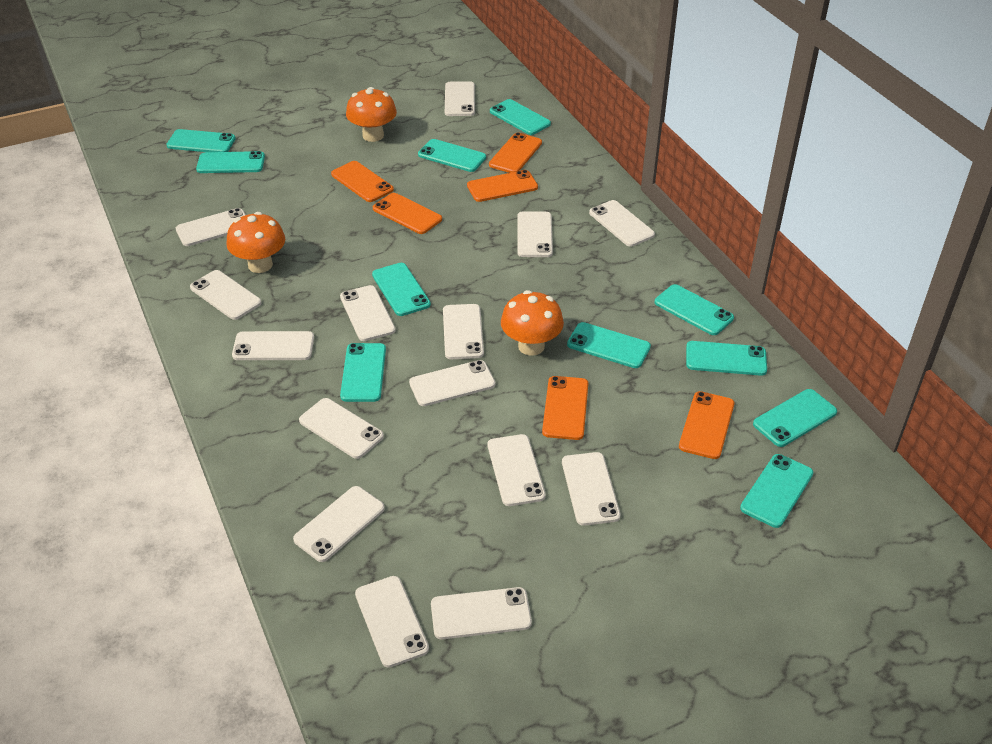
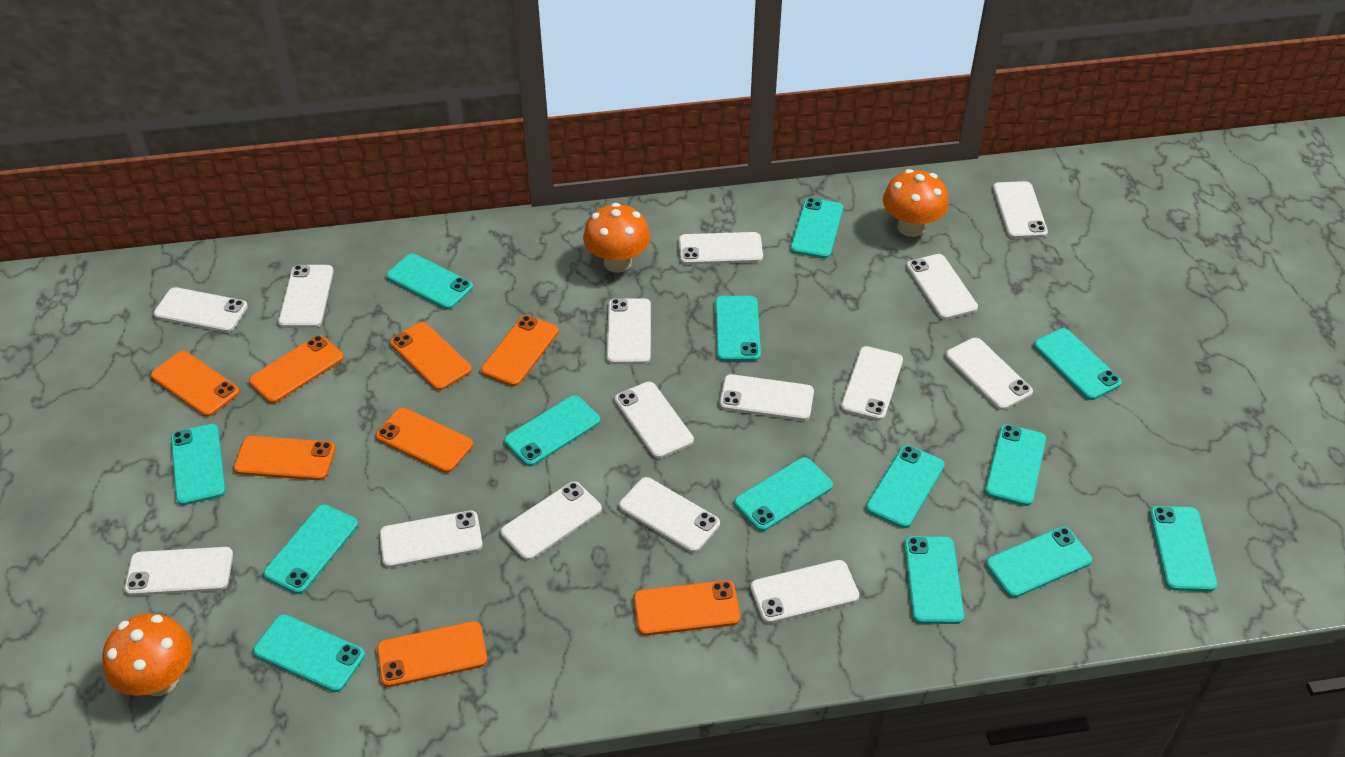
orange phone: 6 -> 8
turquoise phone: 11 -> 14

